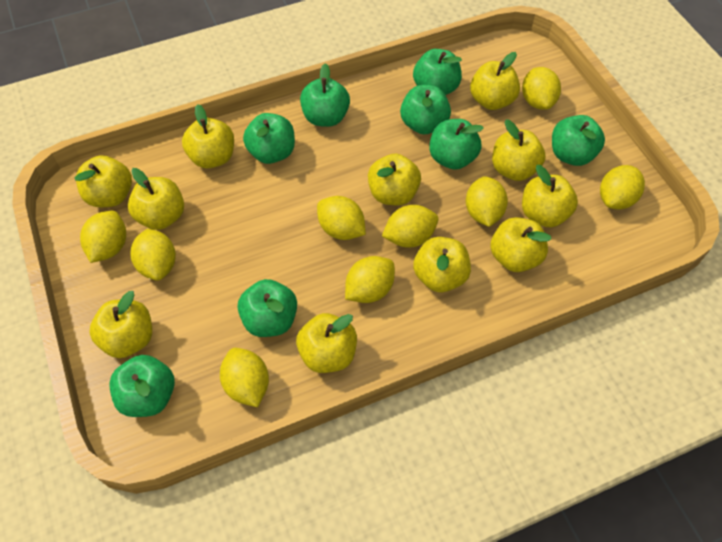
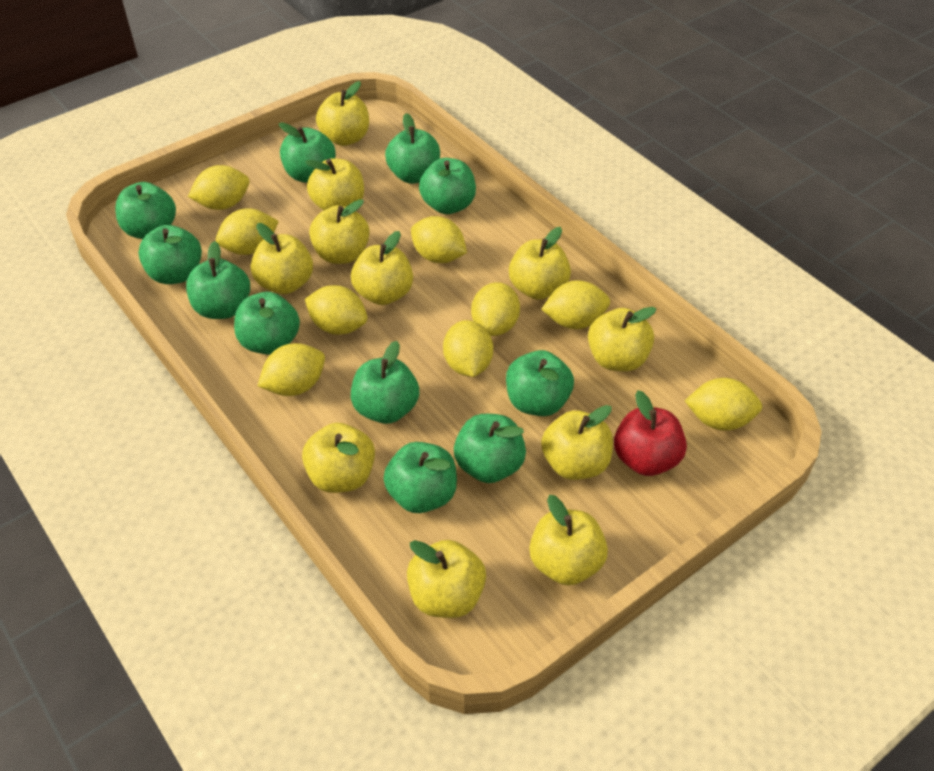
green apple: 8 -> 11
red apple: 0 -> 1

